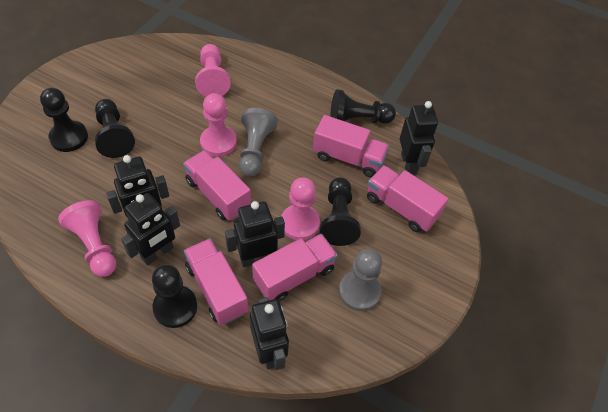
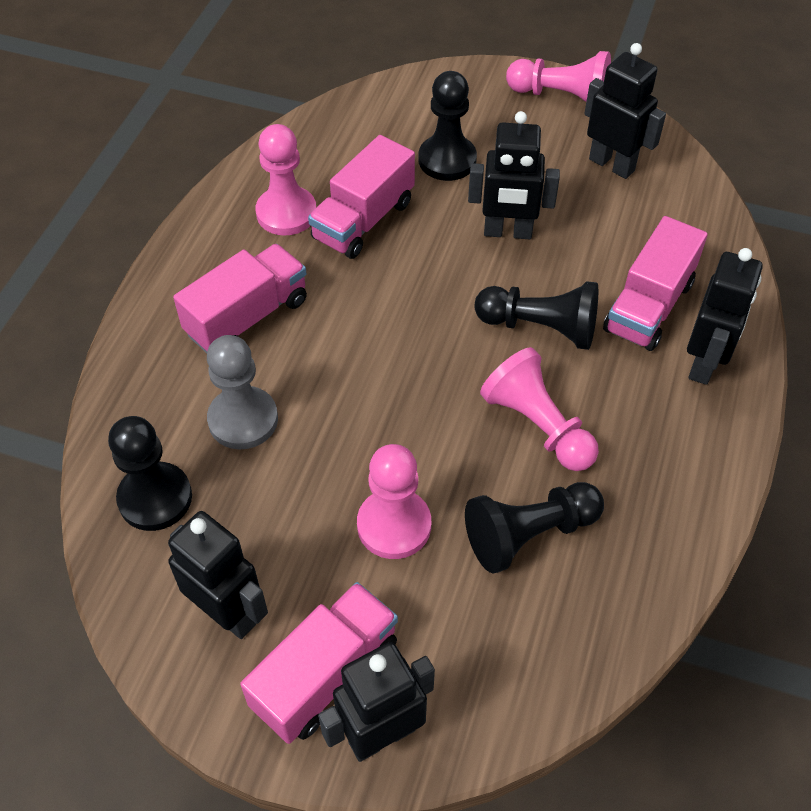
black pawn: 5 -> 4
grey pawn: 2 -> 1
pink truck: 5 -> 4

